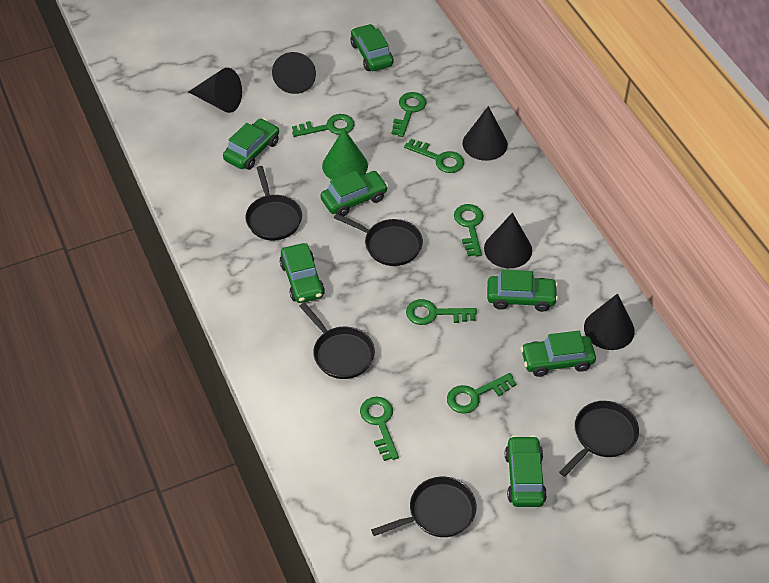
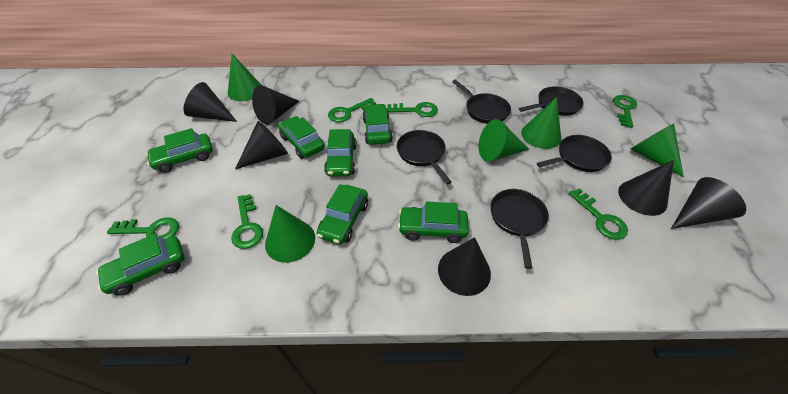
black cone: 5 -> 6
green cone: 1 -> 5
green key: 7 -> 6

